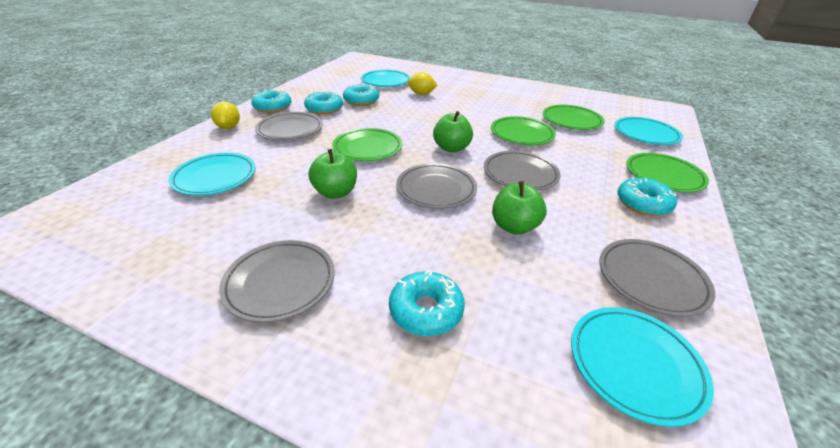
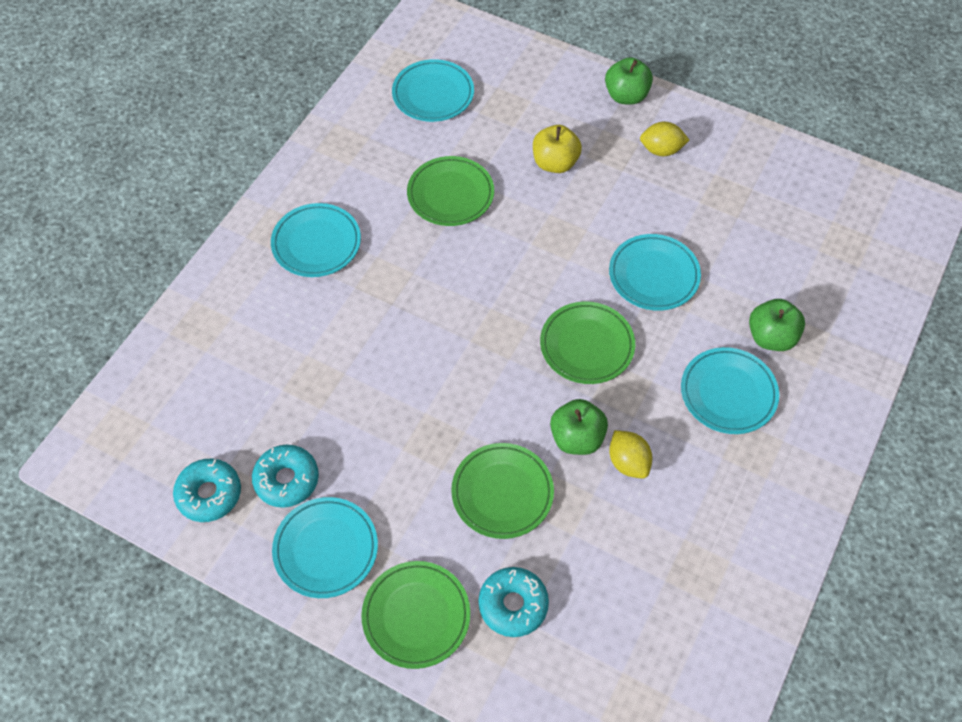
grey plate: 5 -> 0
turquoise donut: 5 -> 3
turquoise plate: 4 -> 5
yellow apple: 0 -> 1

